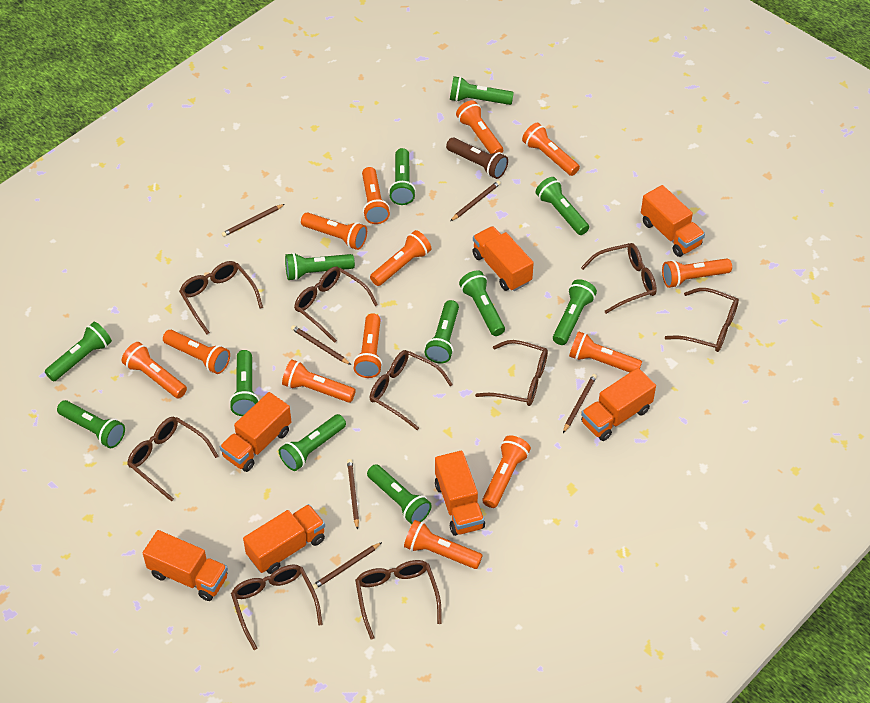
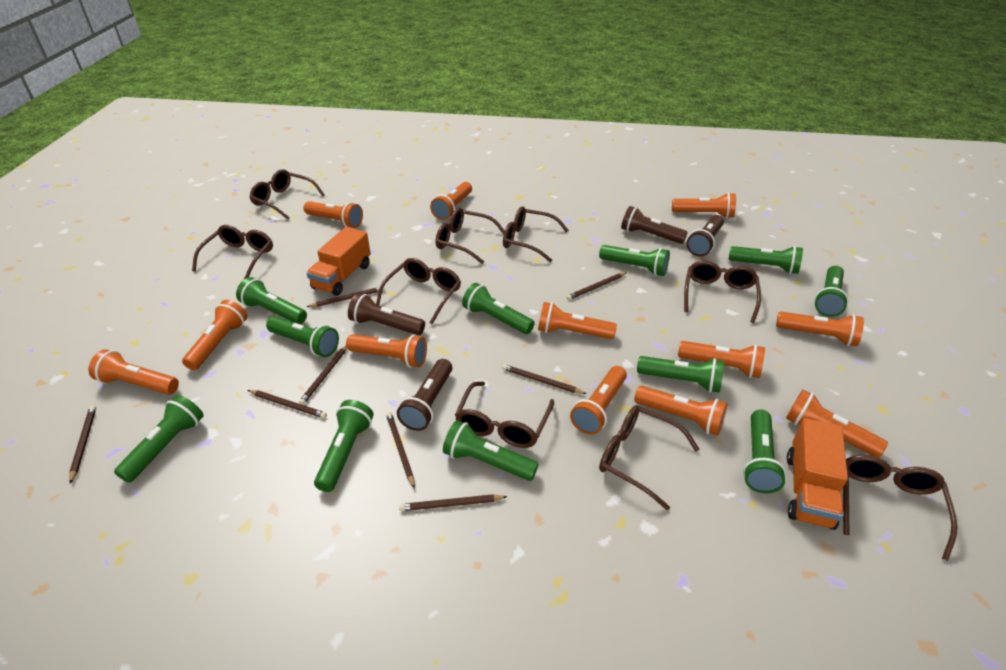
brown flashlight: 1 -> 4
brown pencil: 6 -> 8
green flashlight: 12 -> 11
orange flashlight: 13 -> 12
orange truck: 7 -> 2

